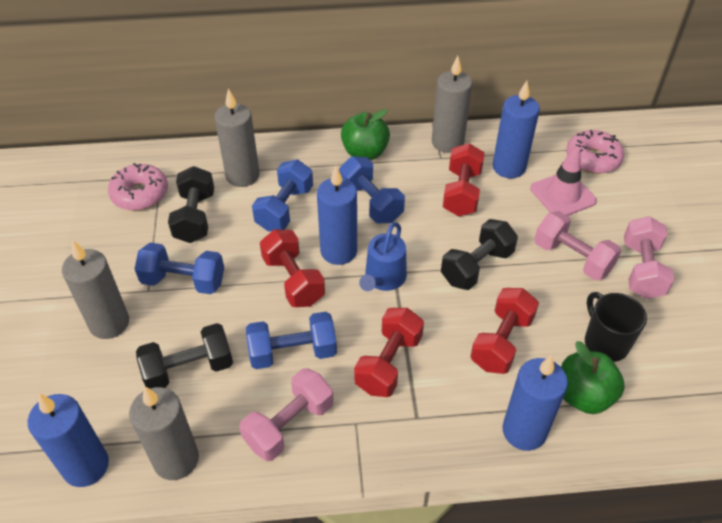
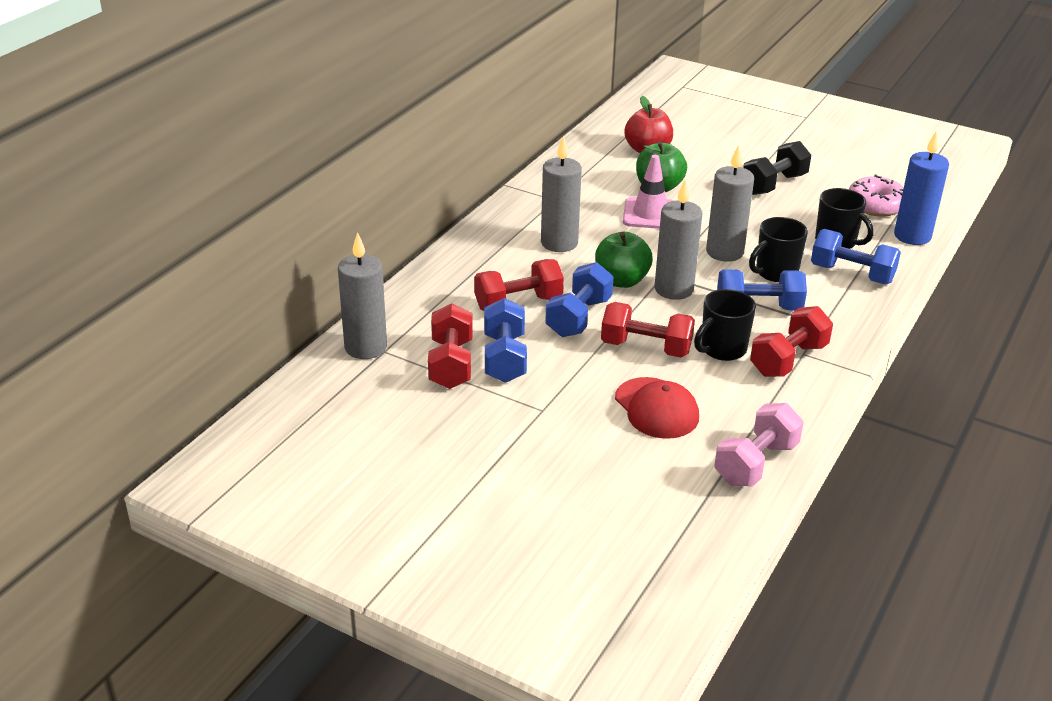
black dumbbell: 3 -> 1
black mug: 1 -> 3
blue candle: 4 -> 1
blue watering can: 1 -> 0
pink donut: 2 -> 1
pink dumbbell: 3 -> 1
red apple: 0 -> 1
red cap: 0 -> 1

